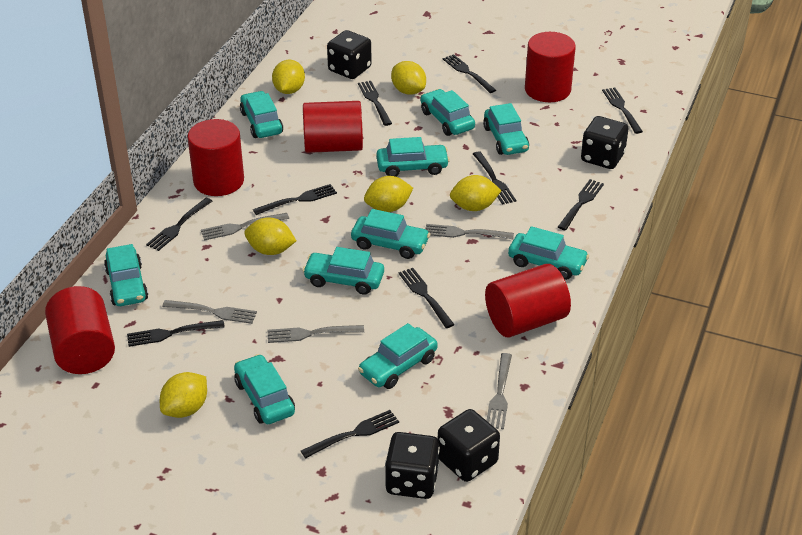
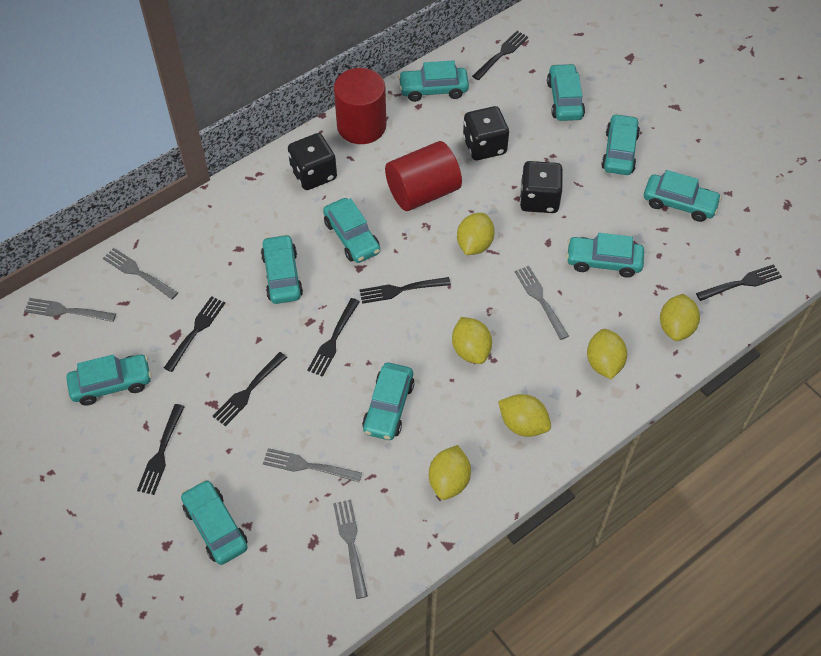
black dice: 4 -> 3
black fork: 10 -> 7
red cylinder: 5 -> 2

